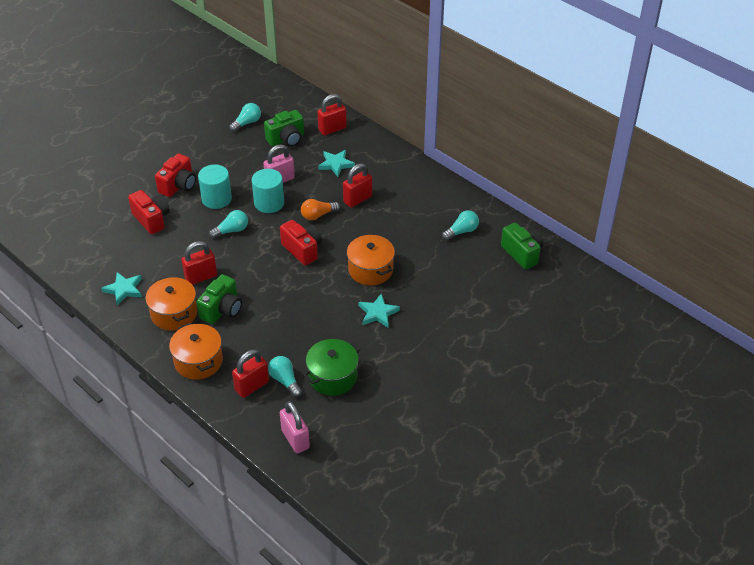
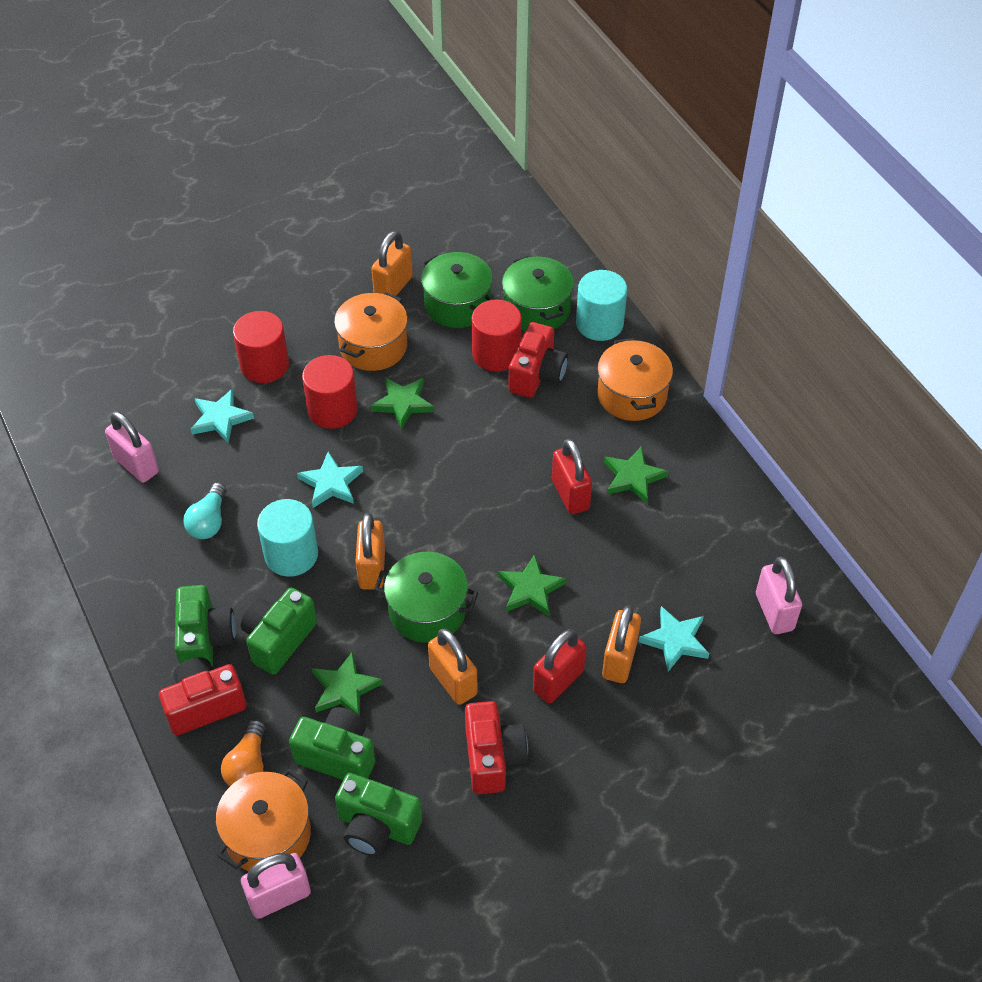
green camera: 3 -> 4
green pot: 1 -> 3
green star: 0 -> 4
orange padlock: 0 -> 4
pink padlock: 2 -> 3
red cylinder: 0 -> 3
red padlock: 4 -> 2
turquoise light bulb: 4 -> 1

